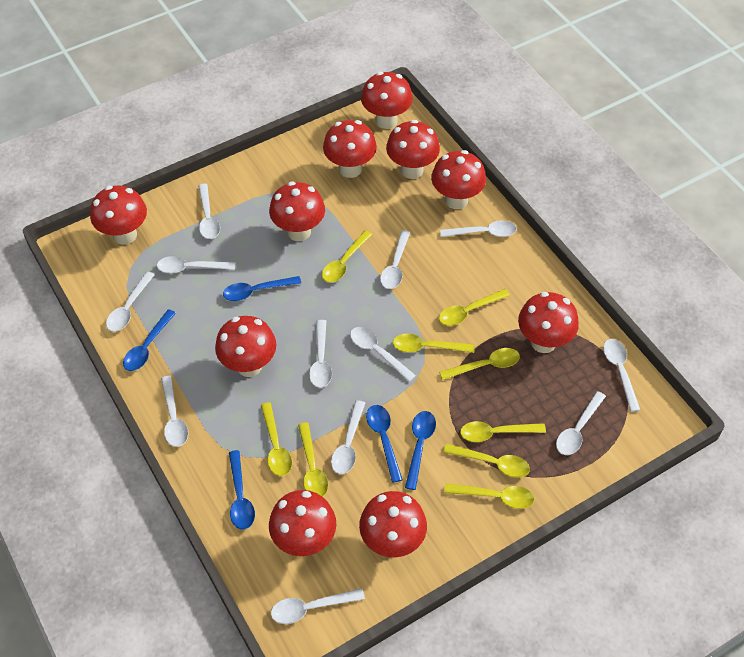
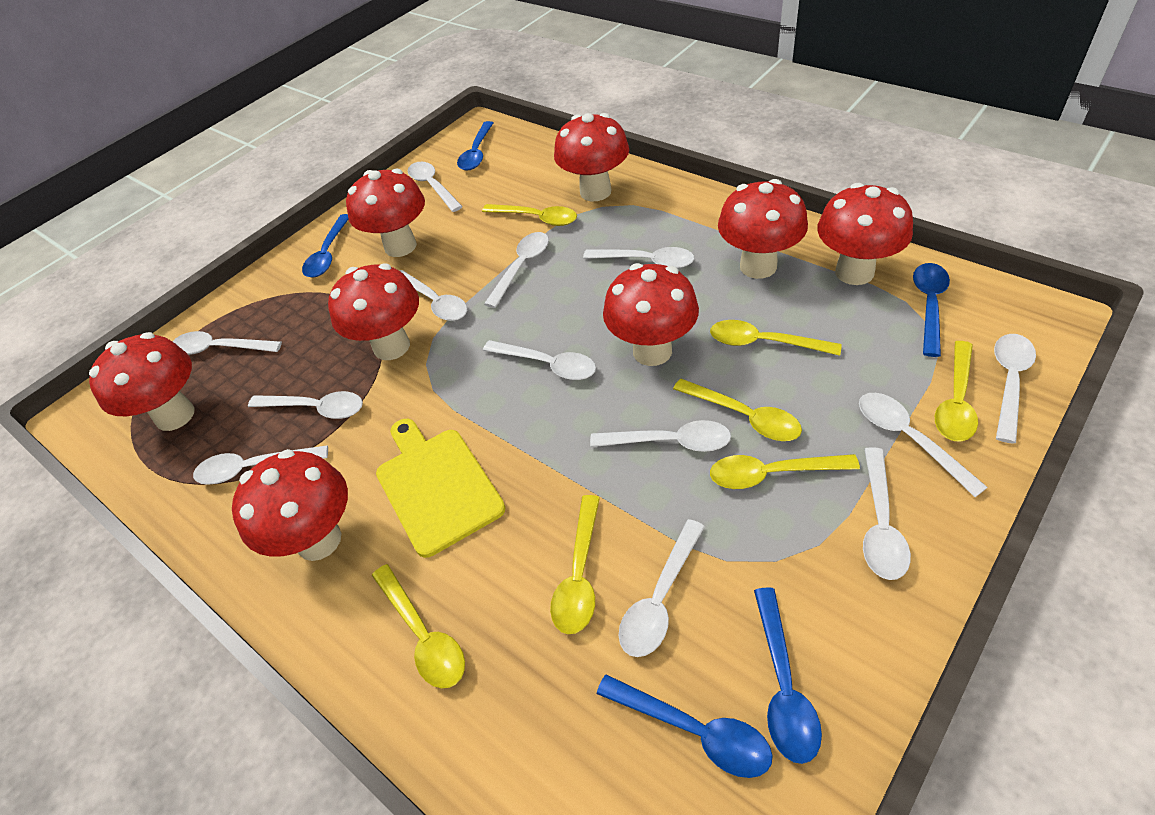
red mushroom: 10 -> 8
white spoon: 12 -> 13
yellow cutting board: 0 -> 1
yellow spoon: 9 -> 7

